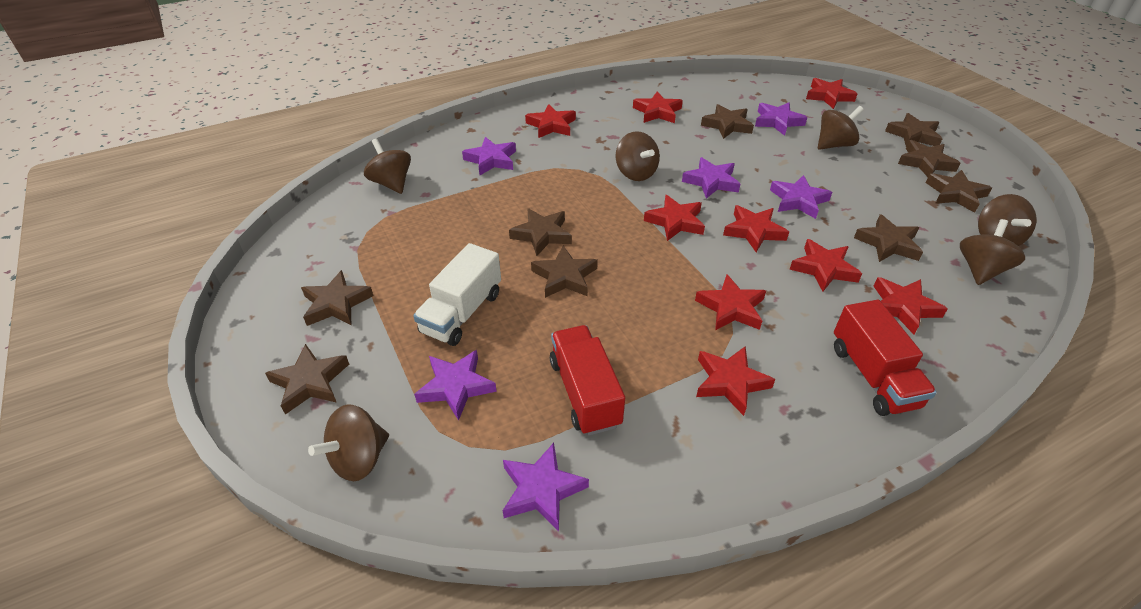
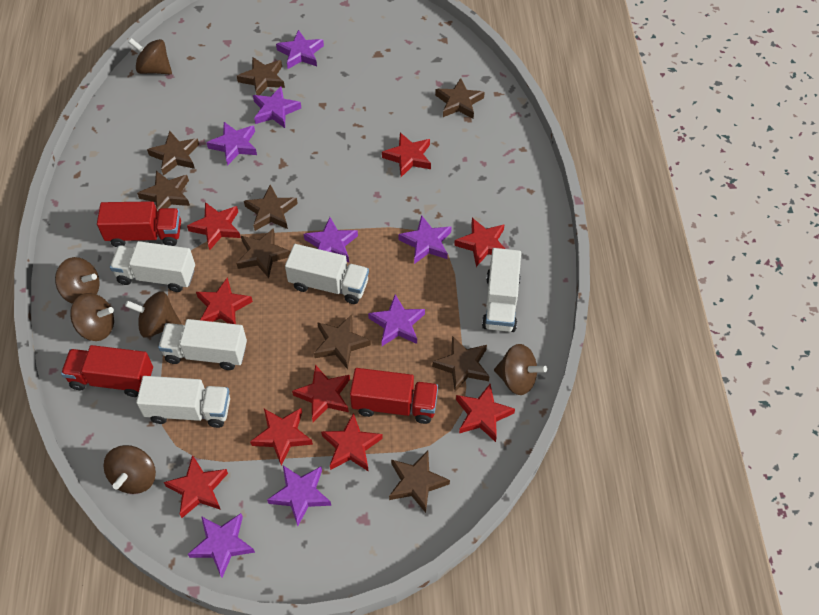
purple star: 6 -> 8
red truck: 2 -> 3
white truck: 1 -> 5

